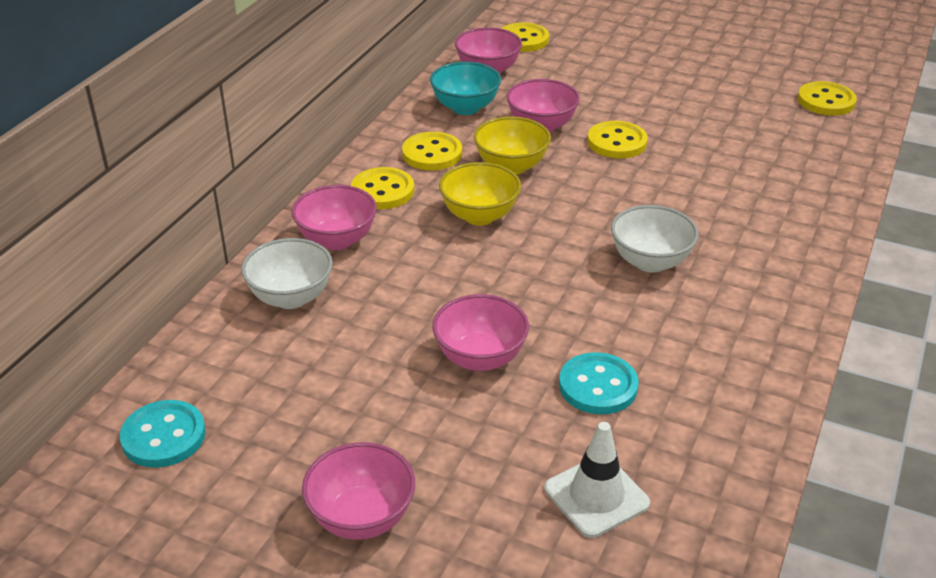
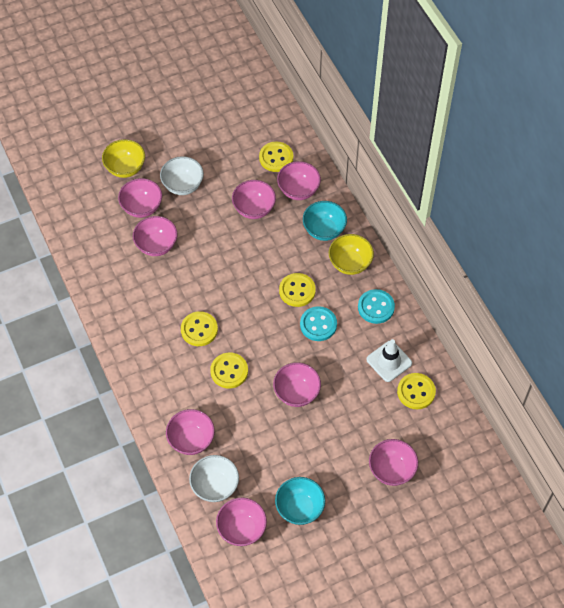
pink bowl: 5 -> 8
turquoise bowl: 1 -> 2

